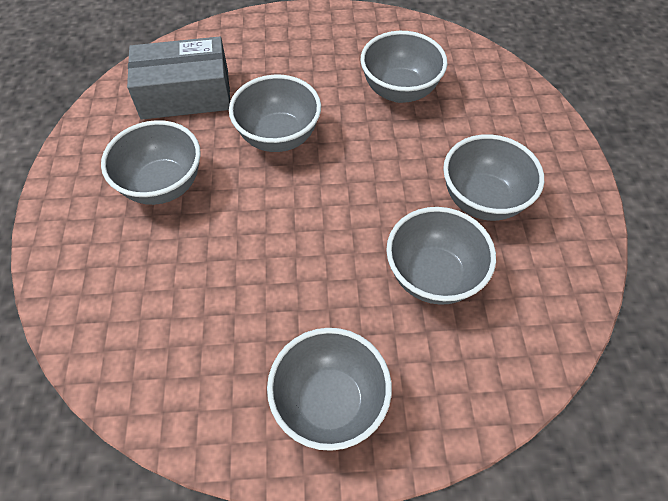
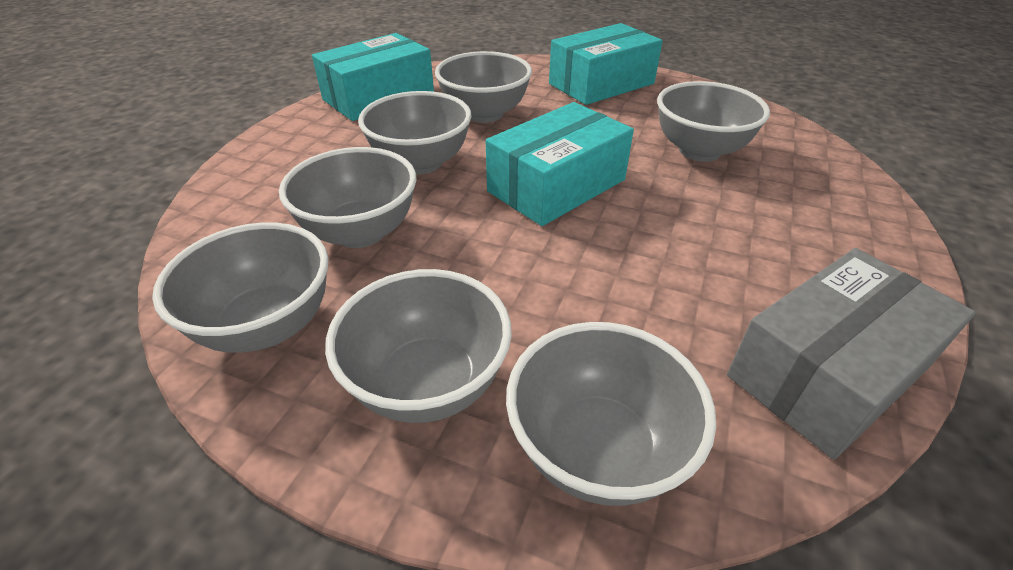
grey bowl: 6 -> 7
turquoise box: 0 -> 3

